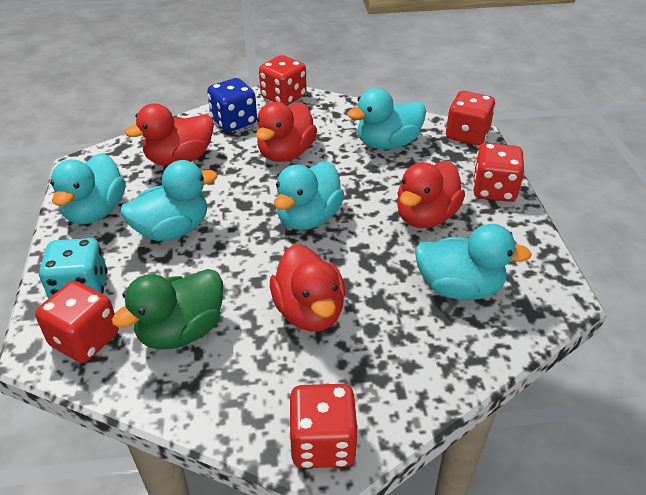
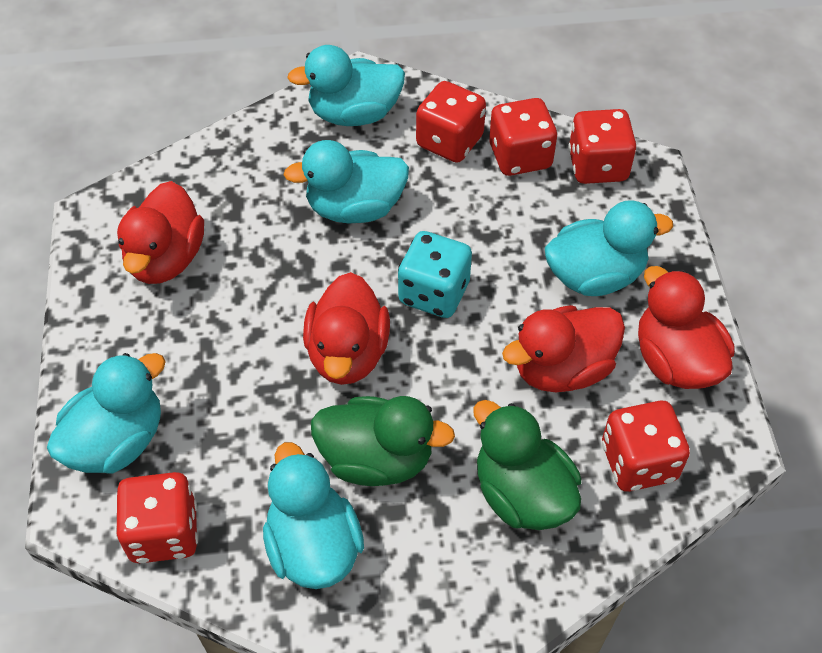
blue dice: 1 -> 0
green duck: 1 -> 2

